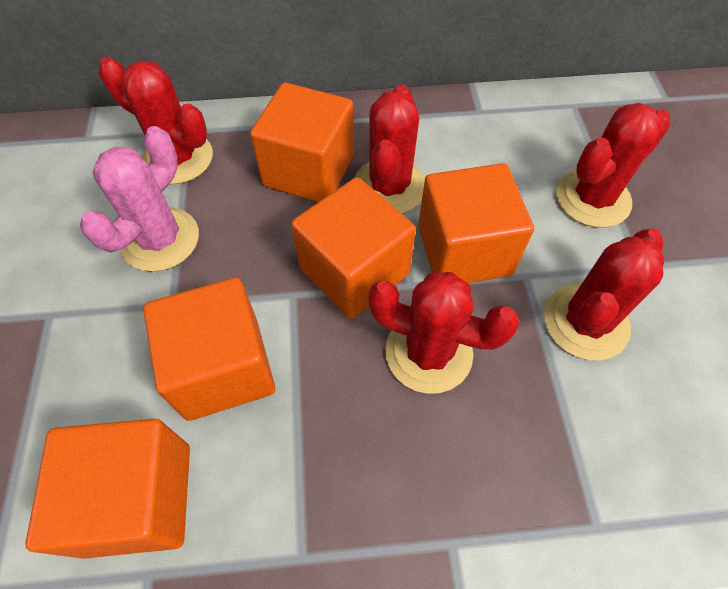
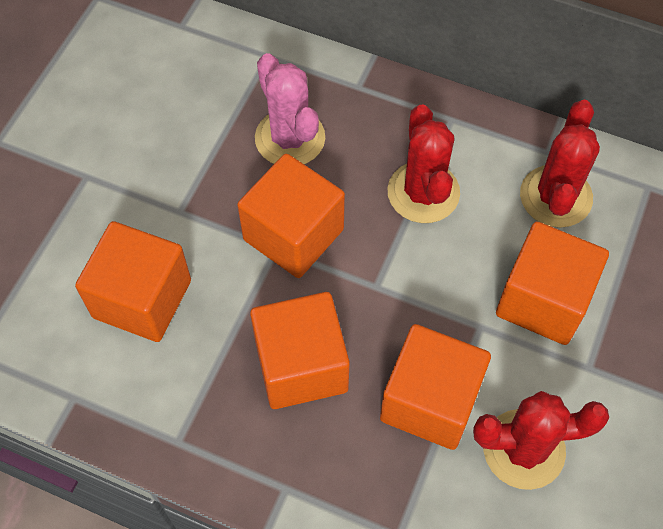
red cactus: 5 -> 3

